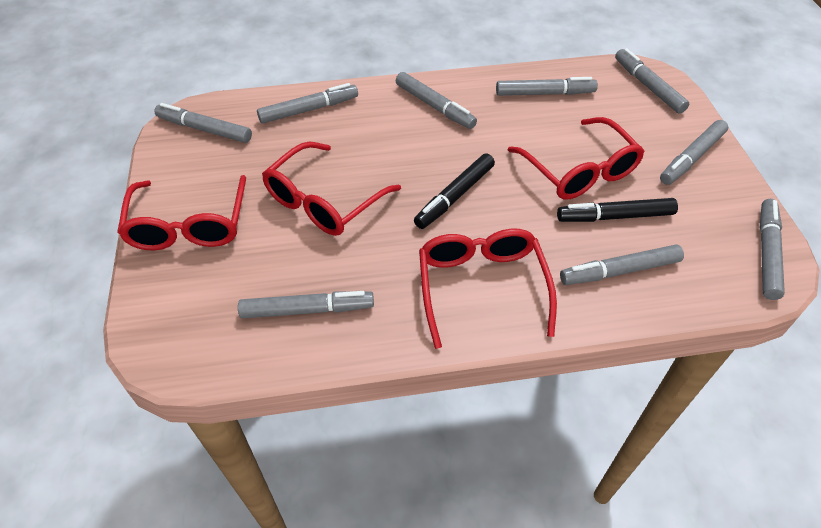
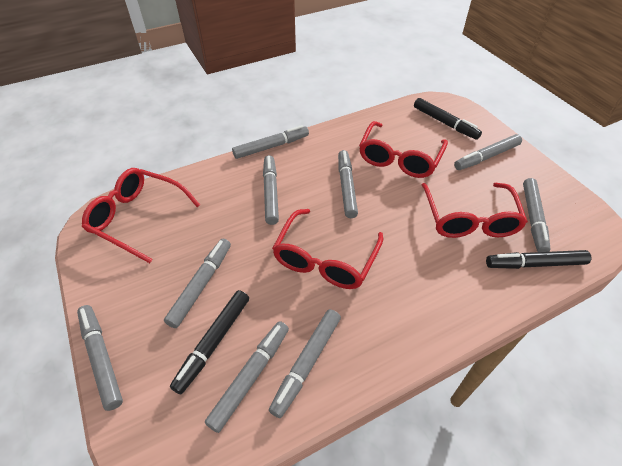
black marker: 2 -> 3

